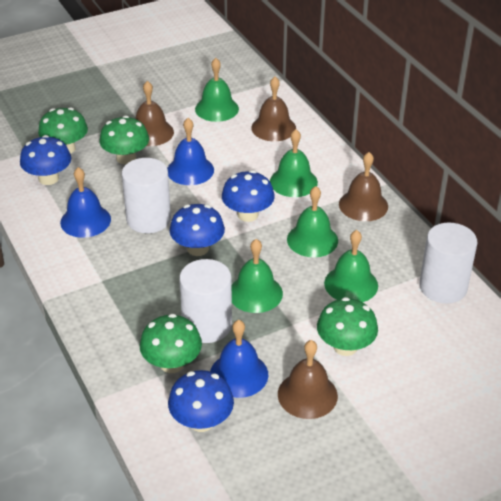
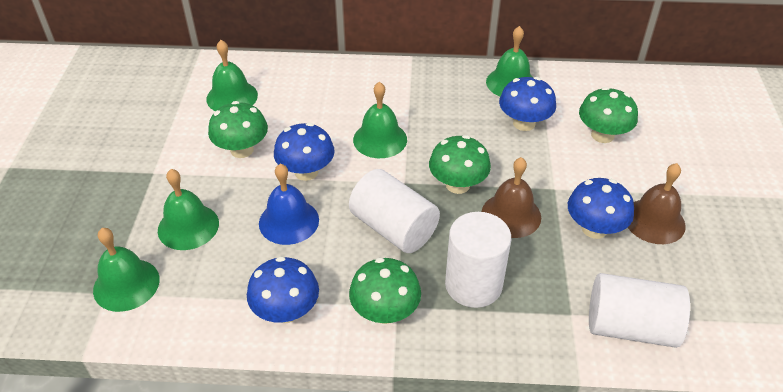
blue bell: 3 -> 1
brown bell: 4 -> 2

